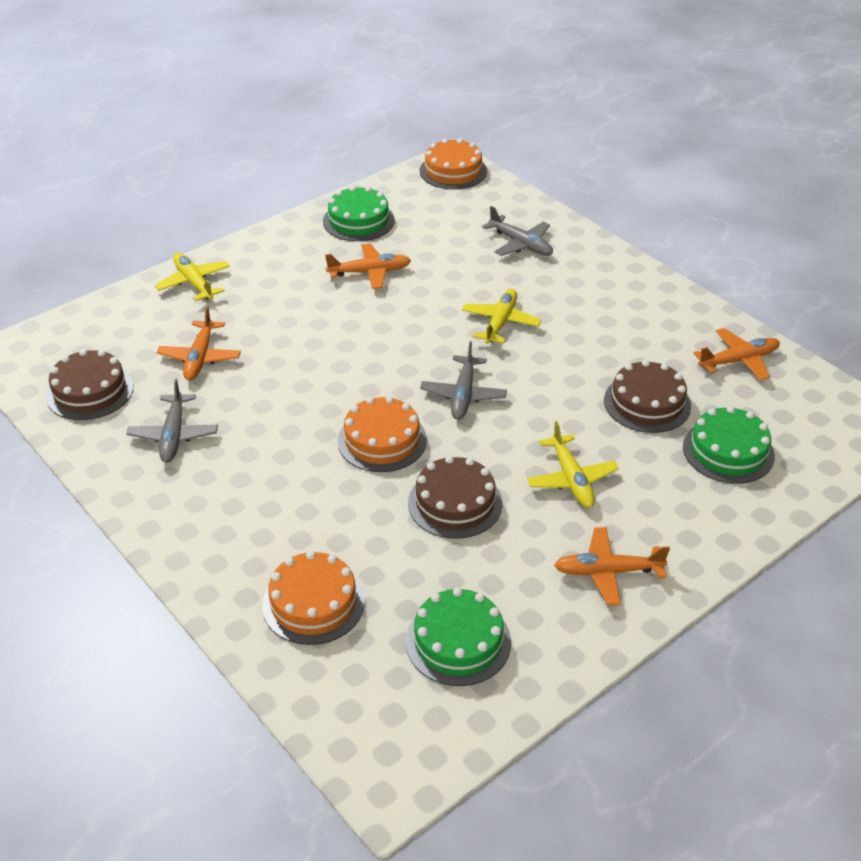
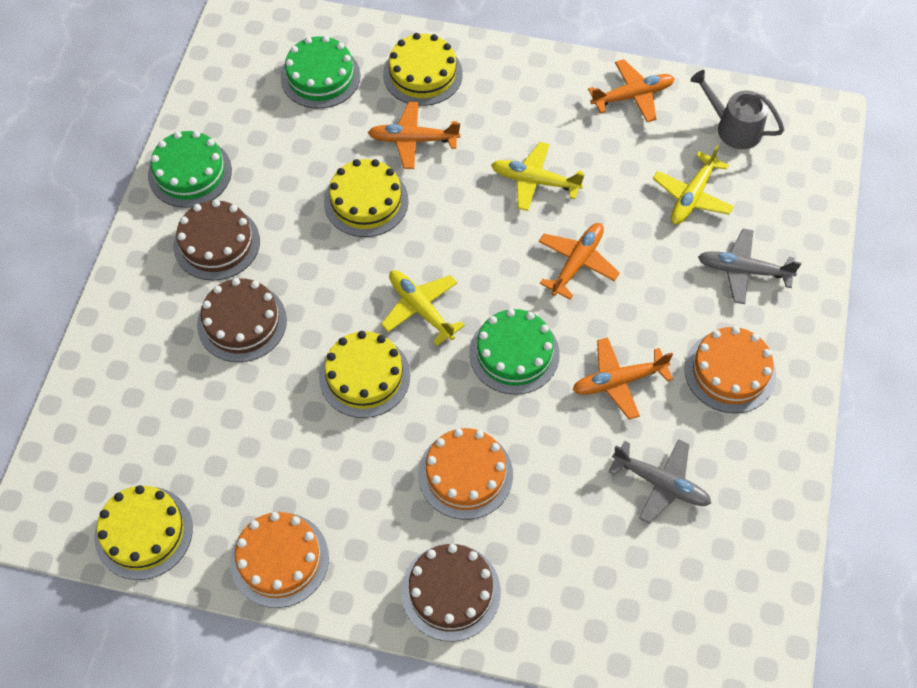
grey plane: 3 -> 2
grey watering can: 0 -> 1
yellow cake: 0 -> 4

